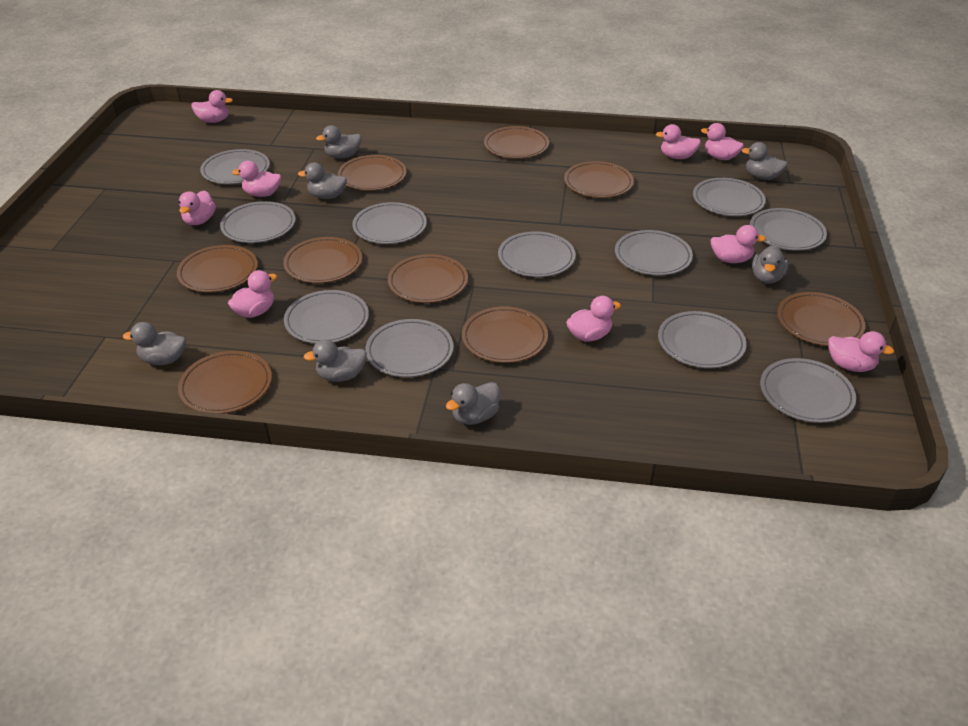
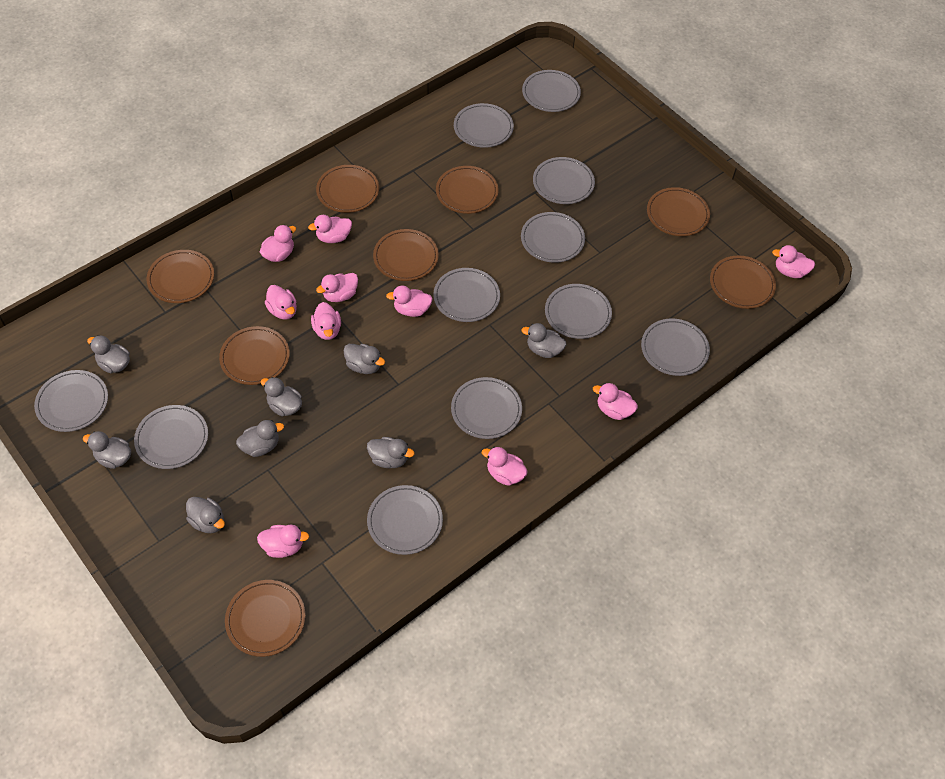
brown plate: 9 -> 8
grey duck: 7 -> 8
pink duck: 9 -> 10

